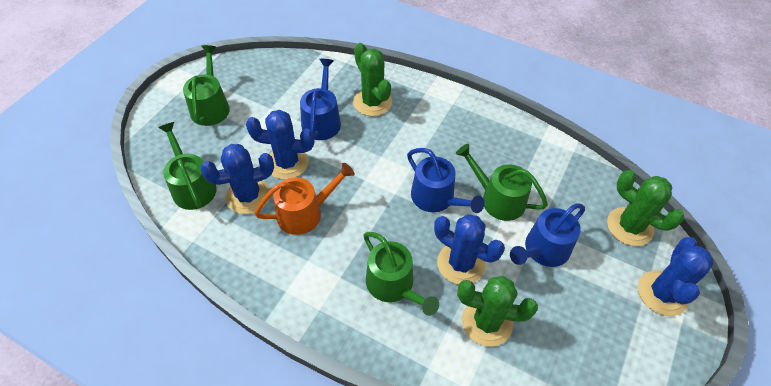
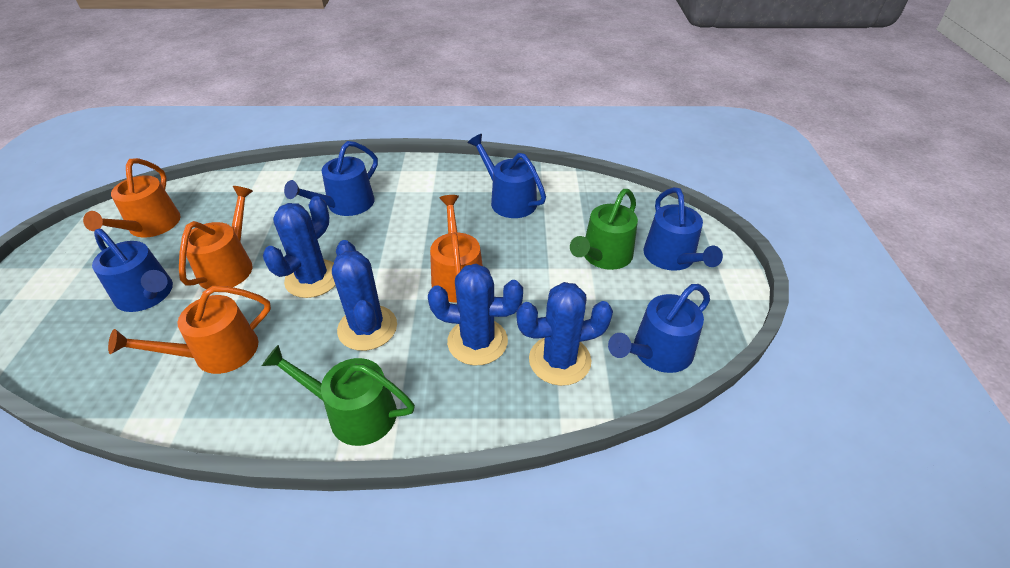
blue watering can: 3 -> 5
green cactus: 3 -> 0
green watering can: 4 -> 2
orange watering can: 1 -> 4

